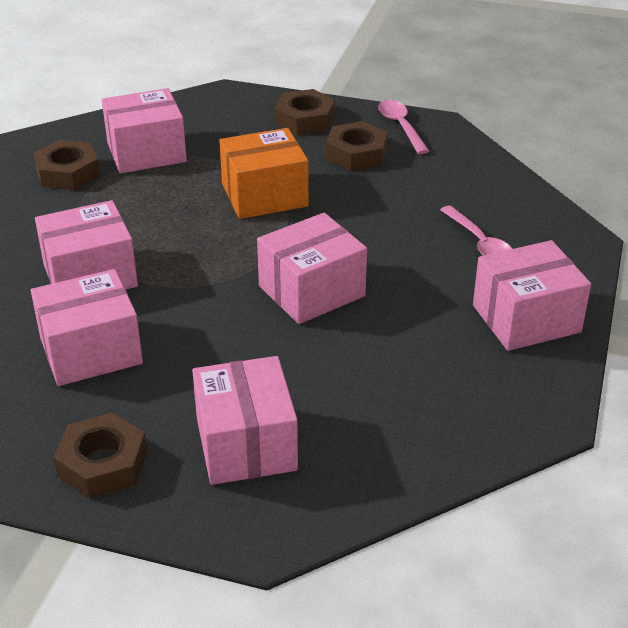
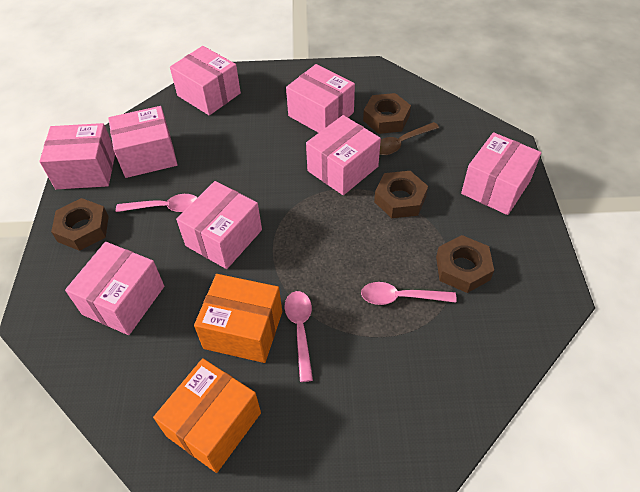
brown spoon: 0 -> 1
orange box: 1 -> 2
pink box: 6 -> 8
pink spoon: 2 -> 3

